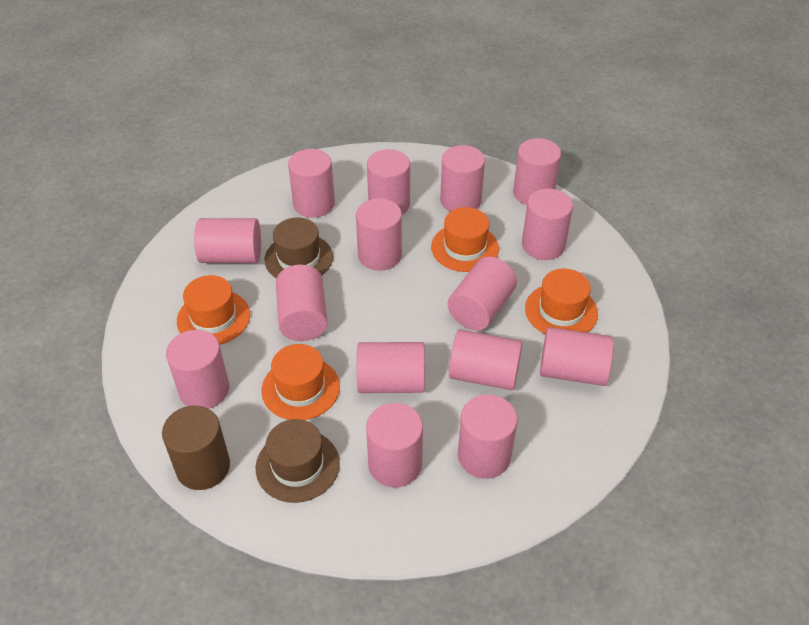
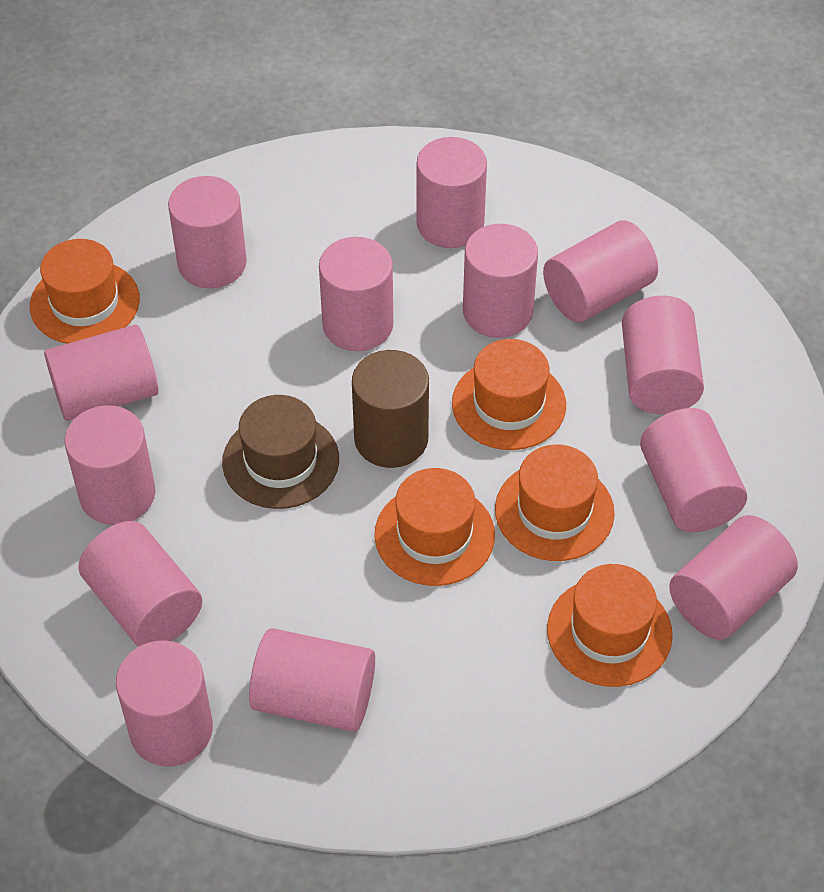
brown hat: 2 -> 1
orange hat: 4 -> 5
pink cylinder: 15 -> 13

